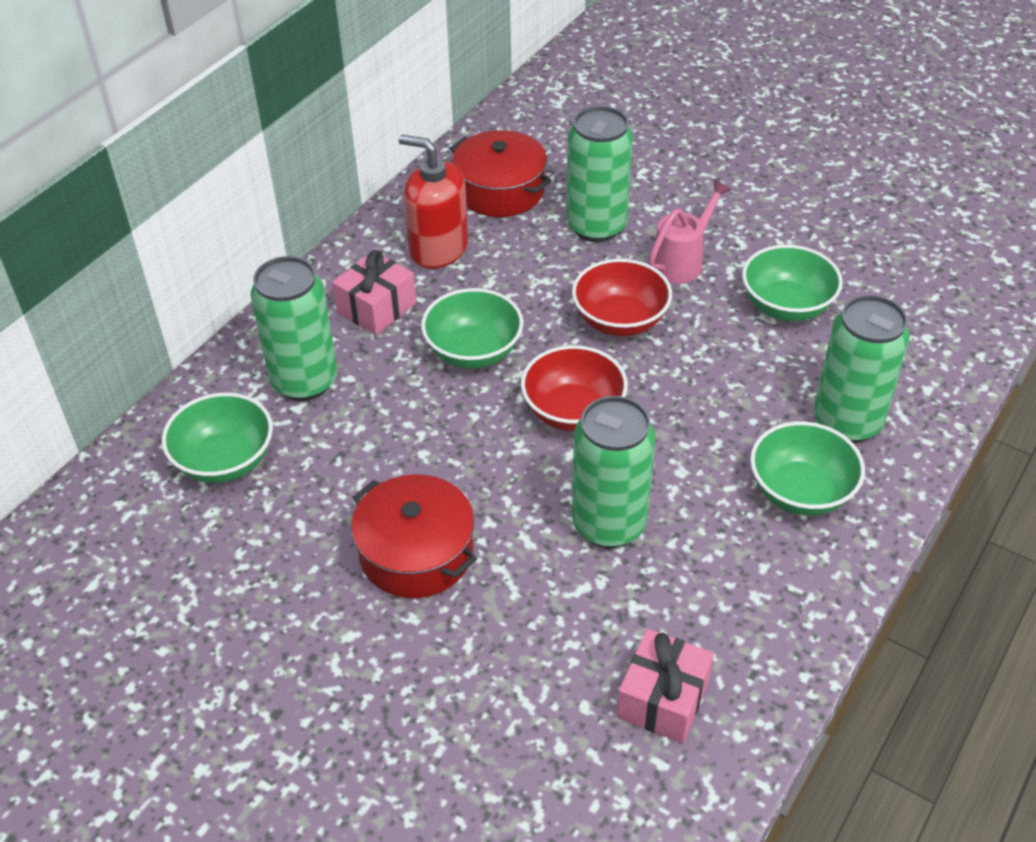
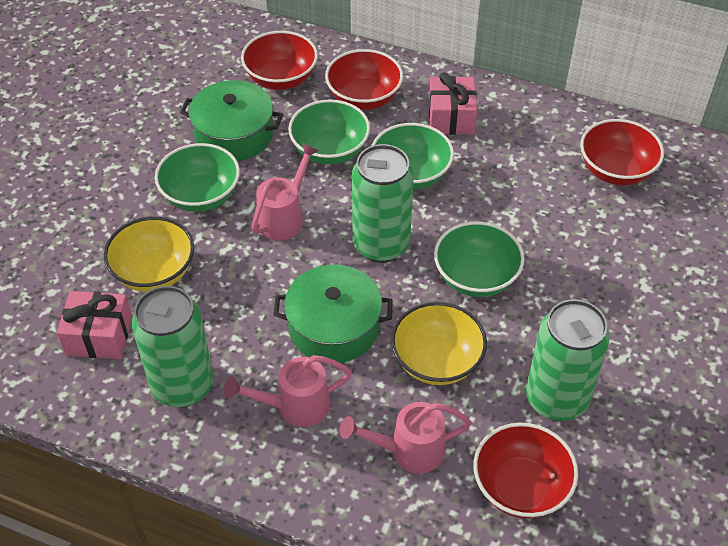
green can: 4 -> 3
green pot: 0 -> 2
pink watering can: 1 -> 3
red bowl: 2 -> 4
red pot: 2 -> 0
red soap dispenser: 1 -> 0
yellow bowl: 0 -> 2

